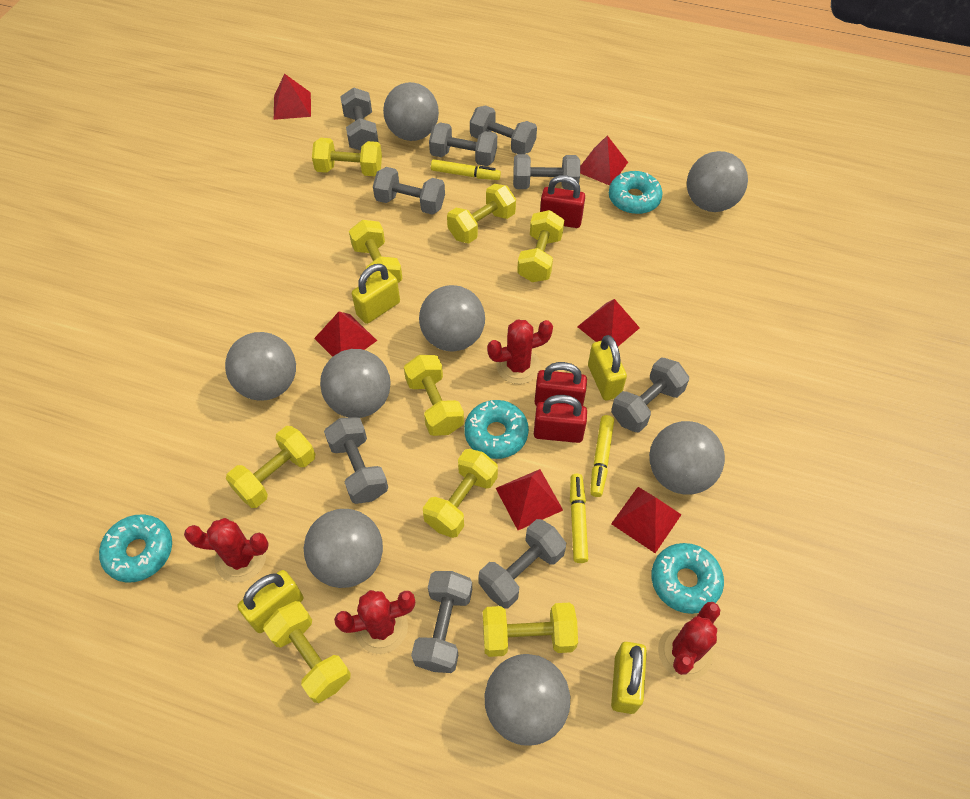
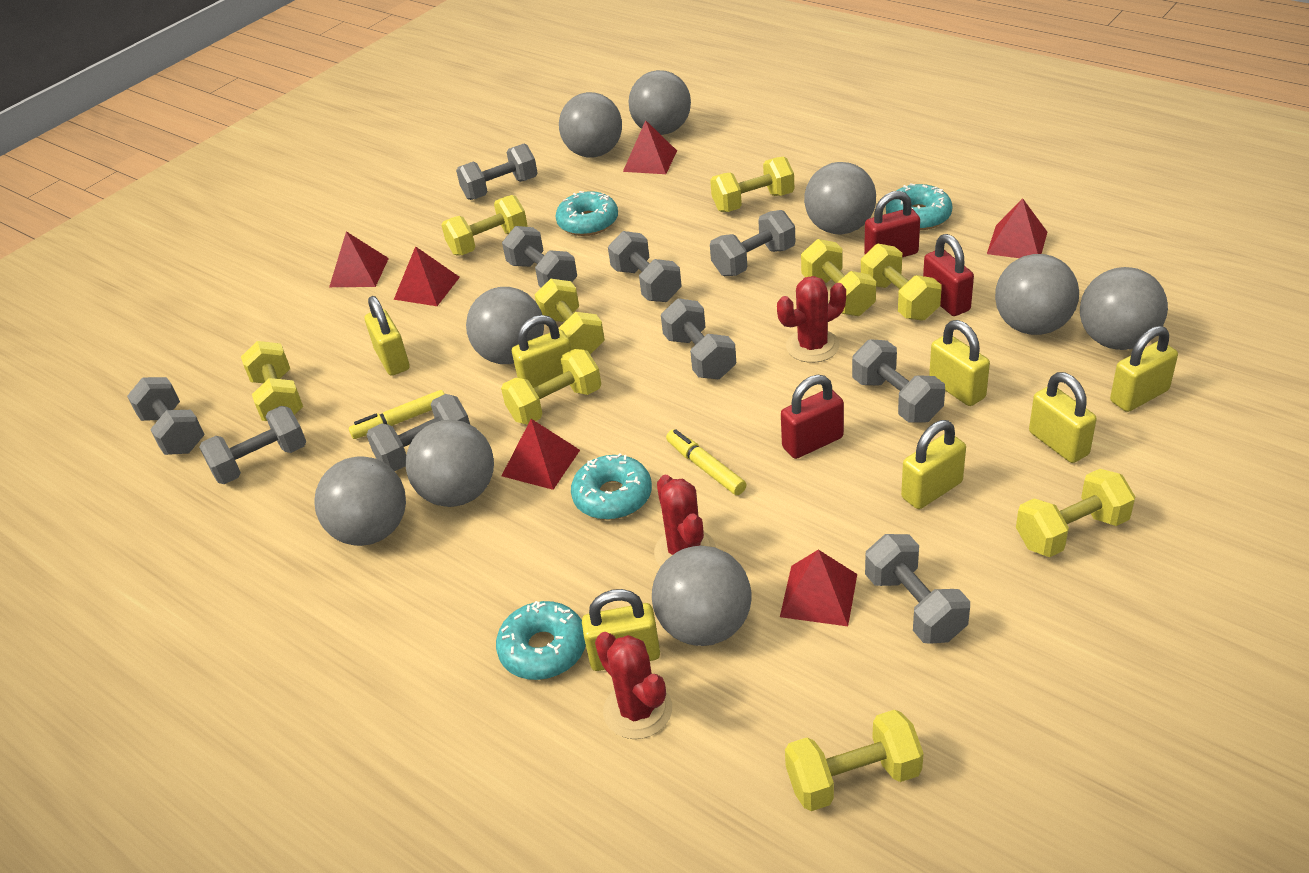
grey ball: 8 -> 9
grey dumbbell: 9 -> 10
red cactus: 4 -> 3
yellow marker: 3 -> 2
yellow padlock: 4 -> 7

